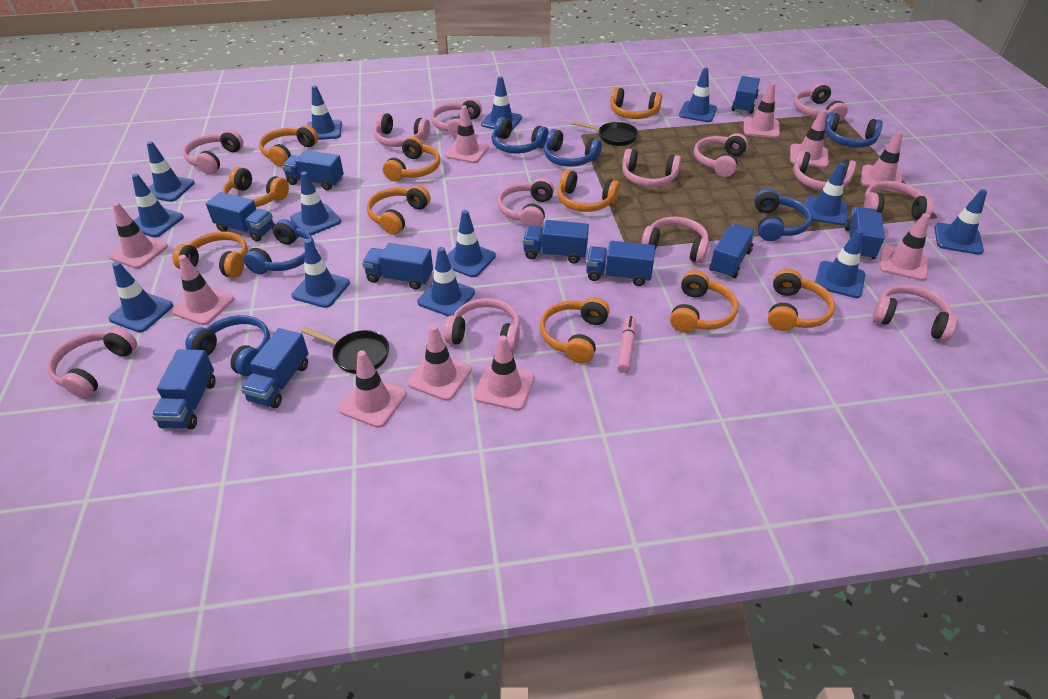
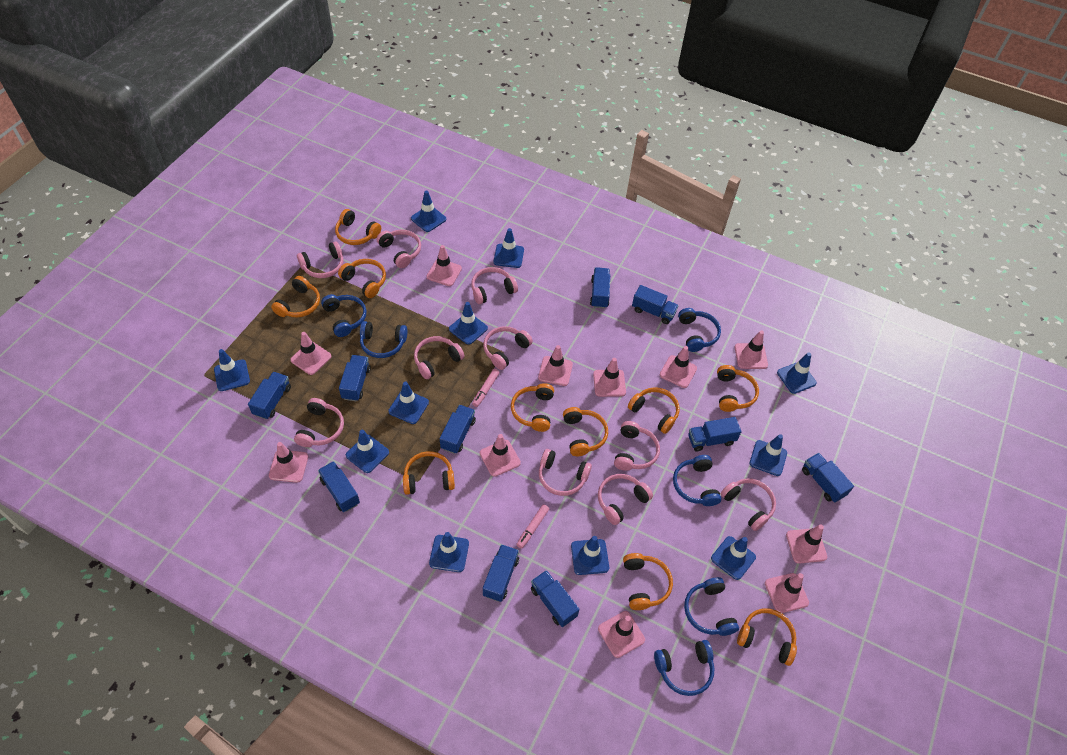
black pan: 2 -> 0
blue traffic cone: 13 -> 11
pink headphones: 13 -> 10
pink marker: 1 -> 2
pink traffic cone: 10 -> 11

